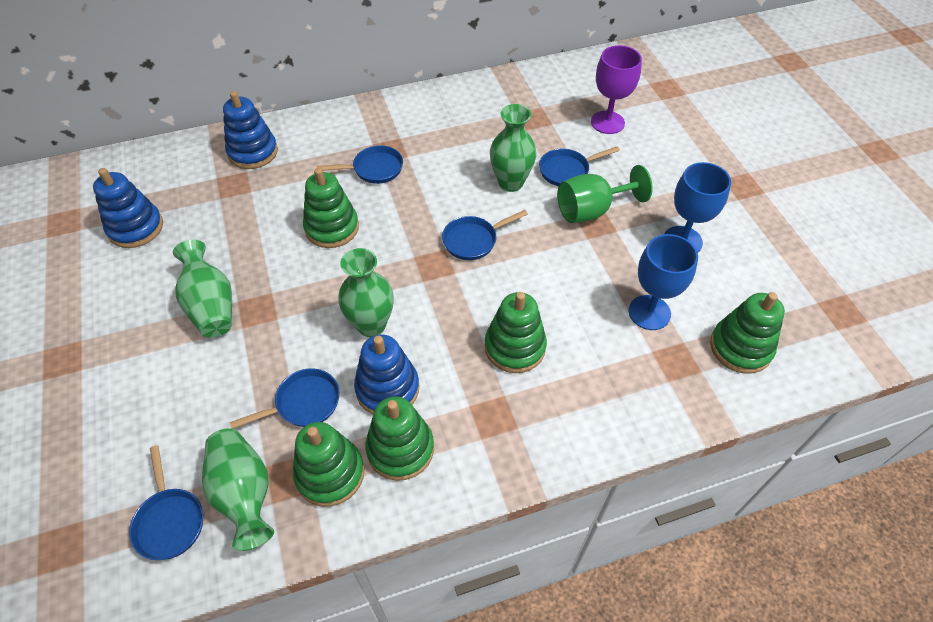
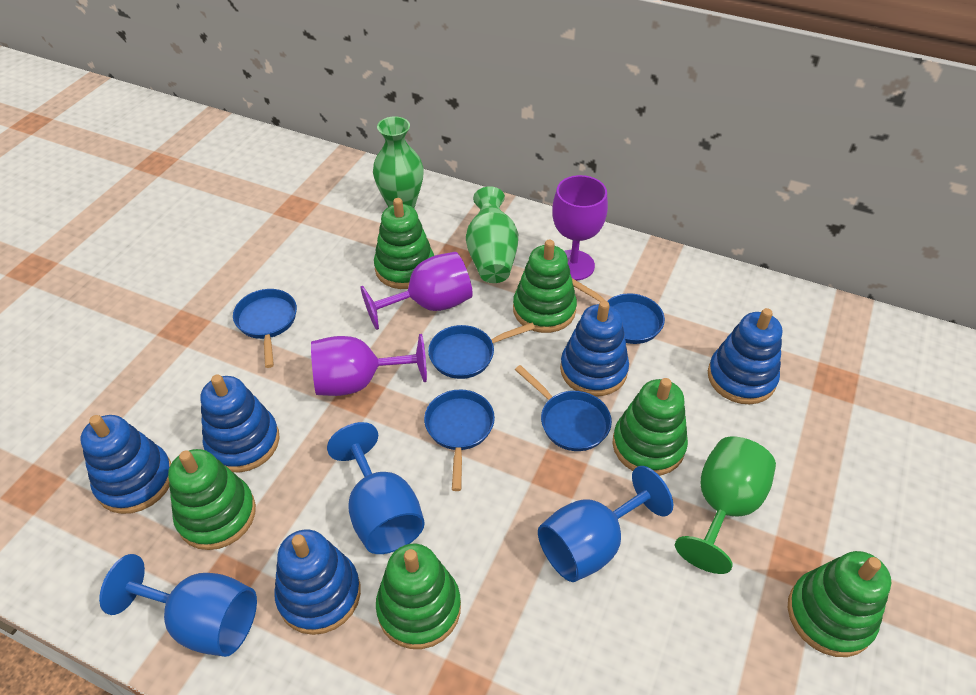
blue goblet: 2 -> 3
blue stacking toy: 3 -> 5
green stacking toy: 5 -> 6
green vase: 4 -> 2
purple goblet: 1 -> 3

